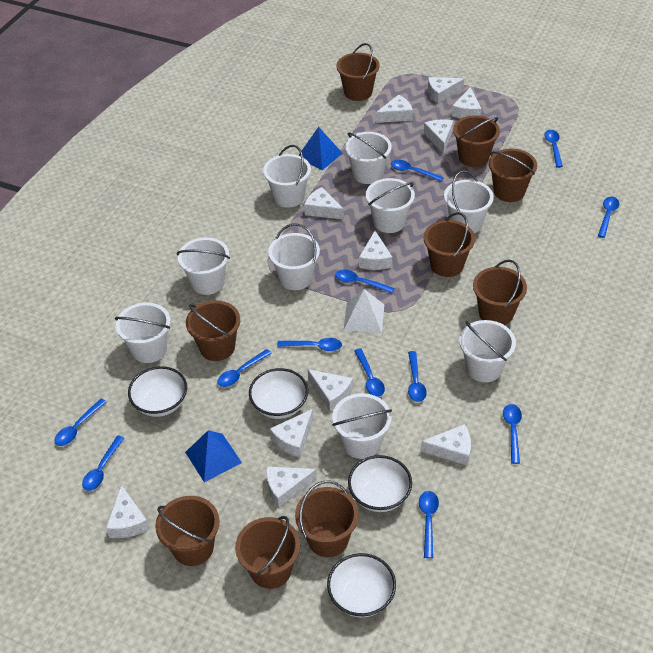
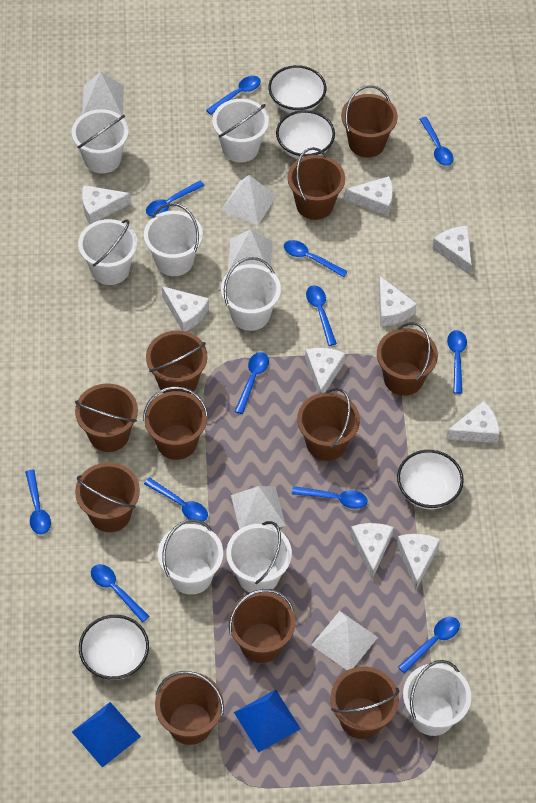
brown bucket: 9 -> 11
white bucket: 9 -> 8
white cheese: 11 -> 9
white pyramid: 1 -> 5

